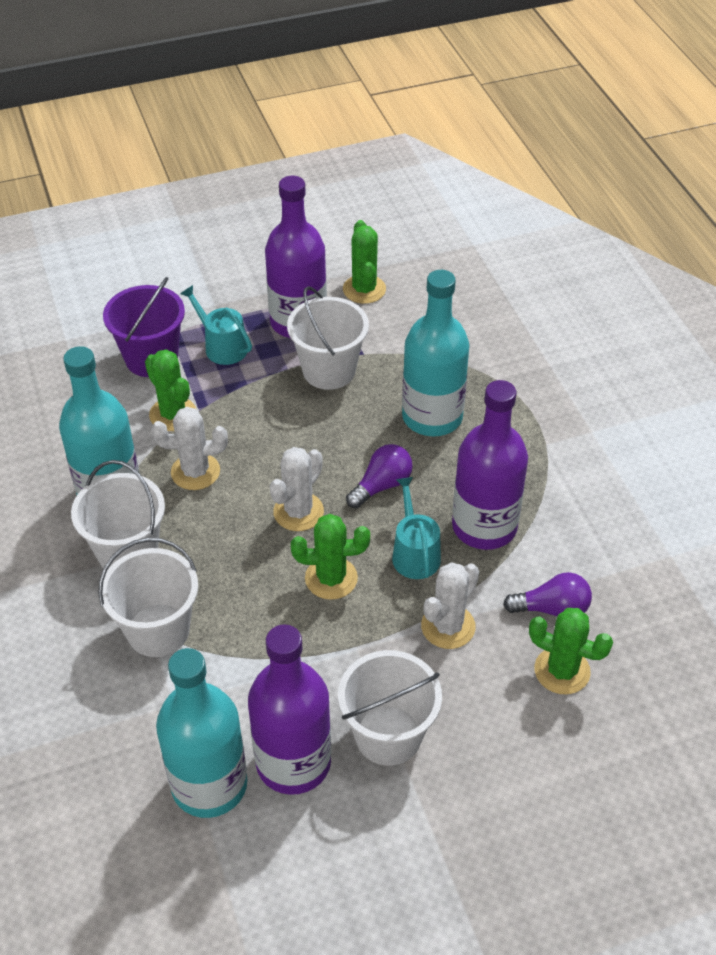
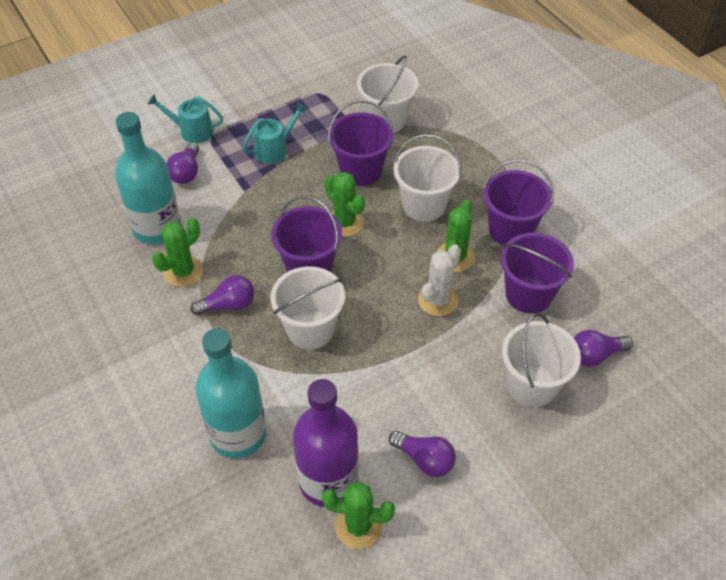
purple bottle: 3 -> 1
purple bucket: 1 -> 4
purple light bulb: 2 -> 4
turquoise bottle: 3 -> 2
white cactus: 3 -> 1

